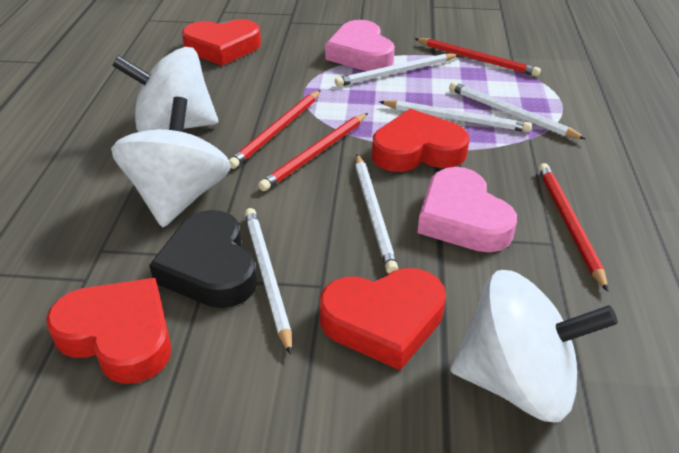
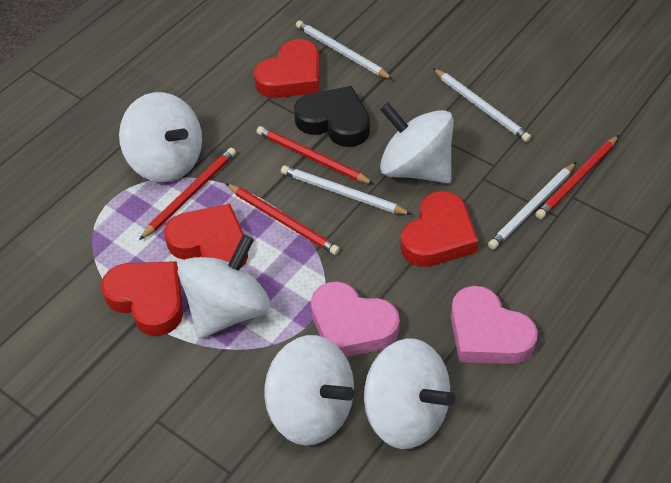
white pencil: 5 -> 4
white spinning top: 3 -> 5

